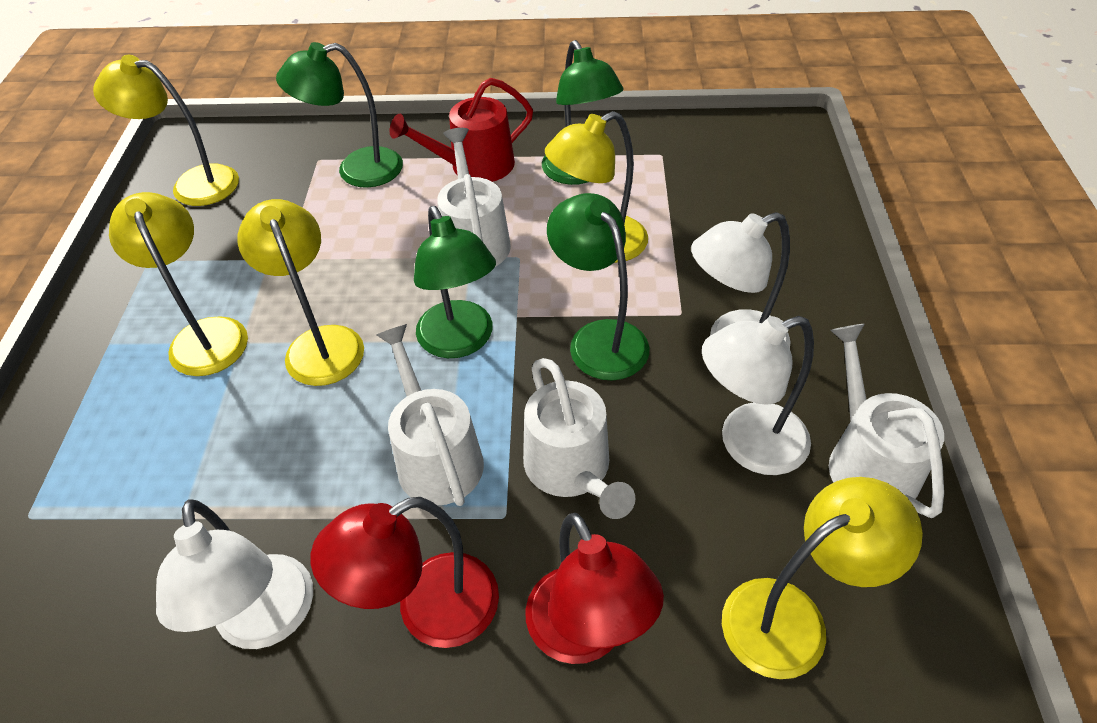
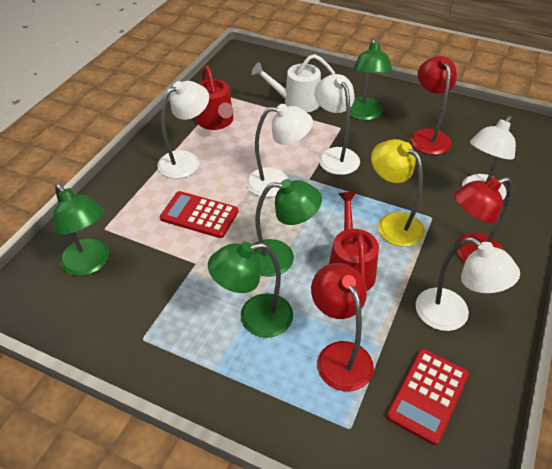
red calculator: 0 -> 2
red lamp: 2 -> 3
red watering can: 1 -> 2
white lamp: 3 -> 5
white watering can: 4 -> 1
yellow lamp: 5 -> 1

